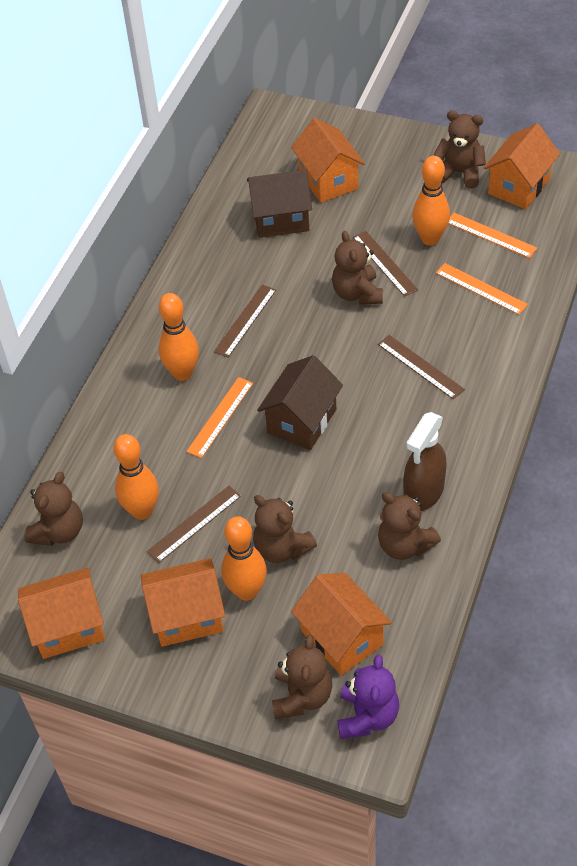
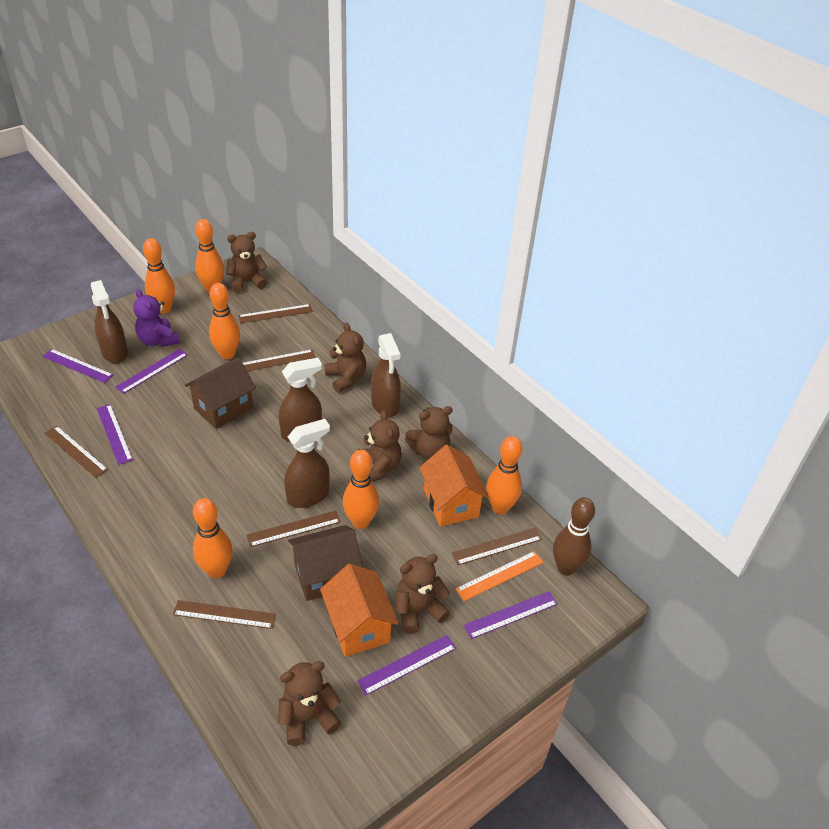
brown bowling pin: 0 -> 1
brown ruler: 4 -> 6
brown spray bottle: 1 -> 4
orange bowling pin: 4 -> 6
orange house: 5 -> 2
orange ruler: 3 -> 1
purple ruler: 0 -> 5

